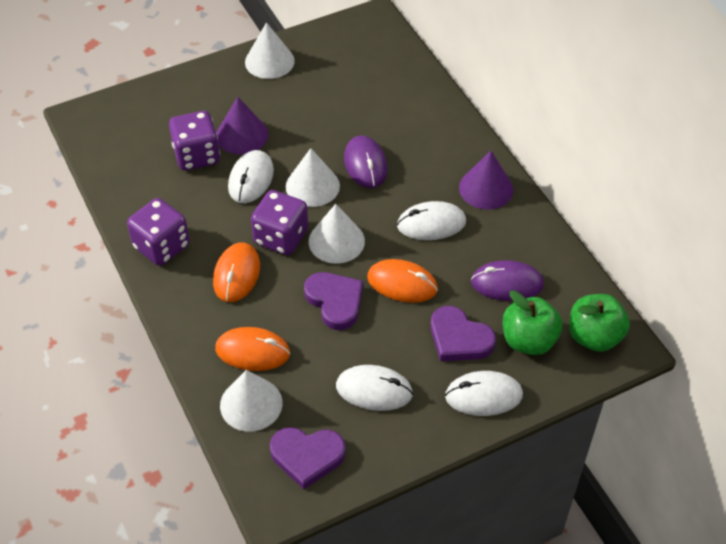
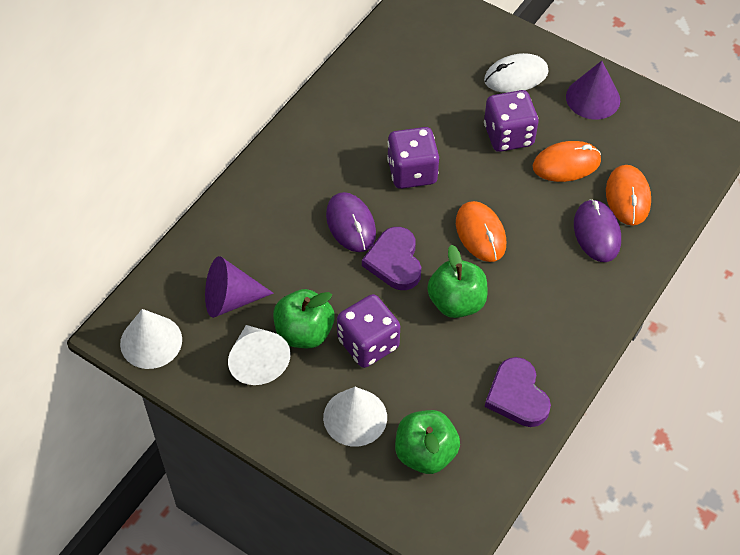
green apple: 2 -> 3
purple heart: 3 -> 2
white cone: 4 -> 3
white mouse: 4 -> 1

